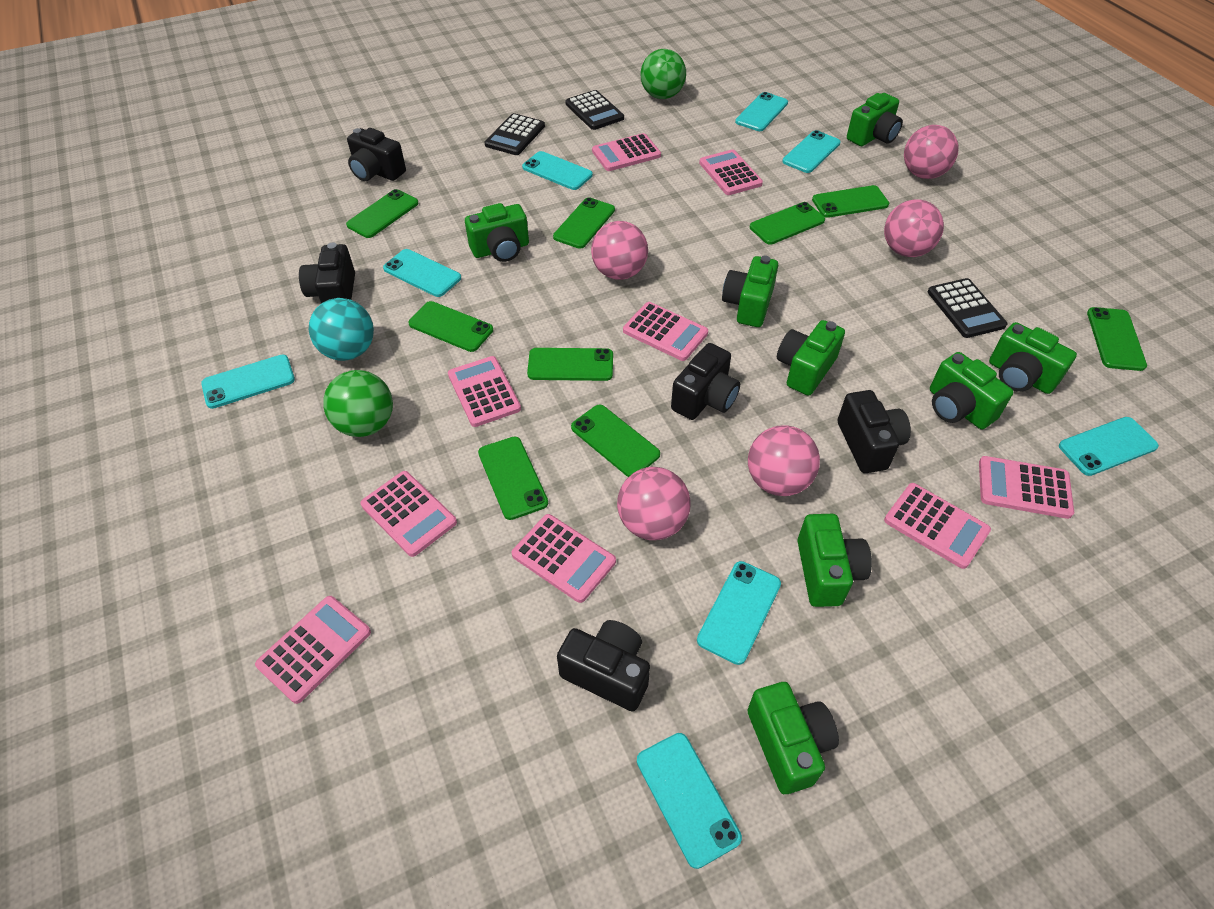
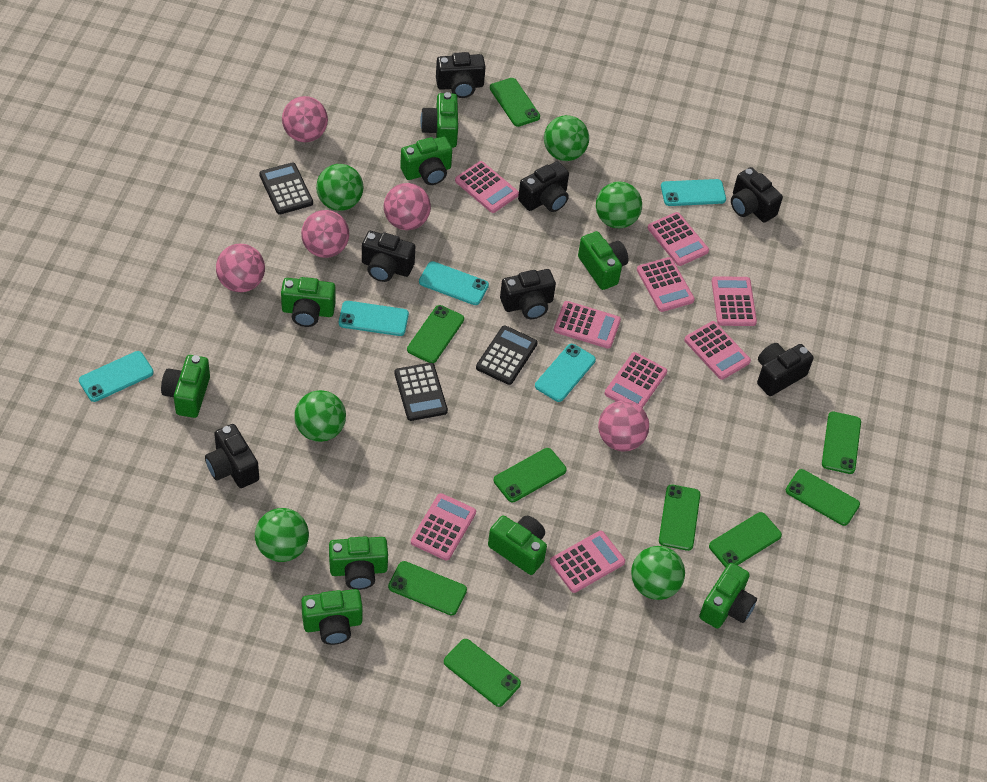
black camera: 5 -> 7
green ball: 2 -> 6
green camera: 8 -> 9
turquoise ball: 1 -> 0
turquoise phone: 8 -> 5

